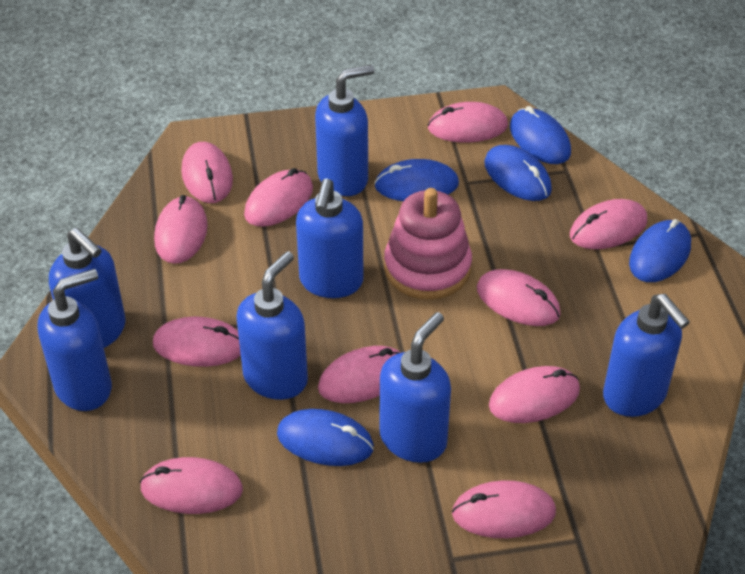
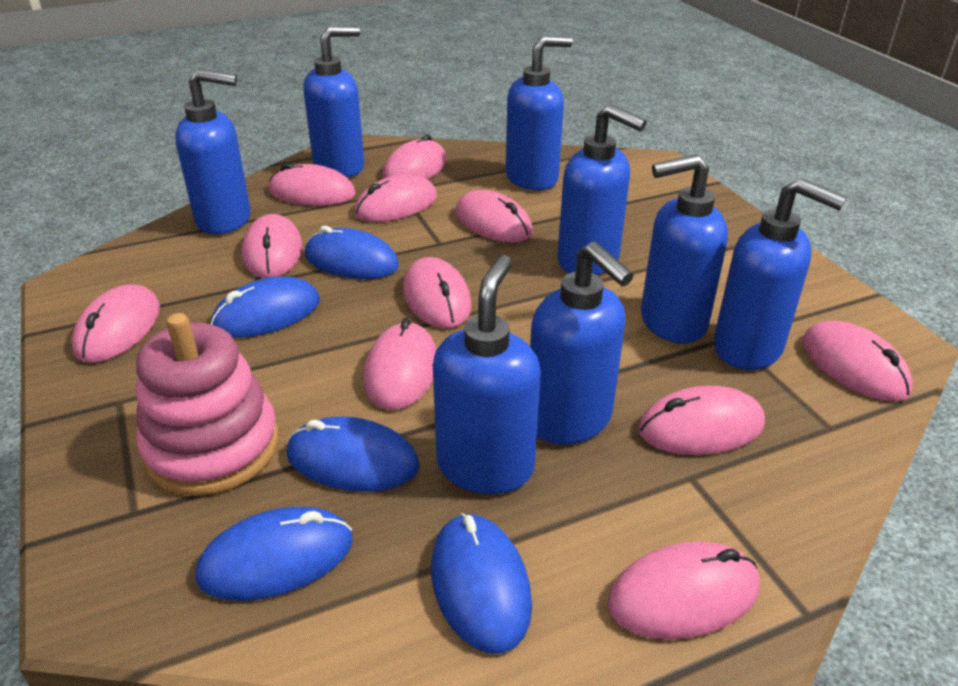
blue soap dispenser: 7 -> 8

